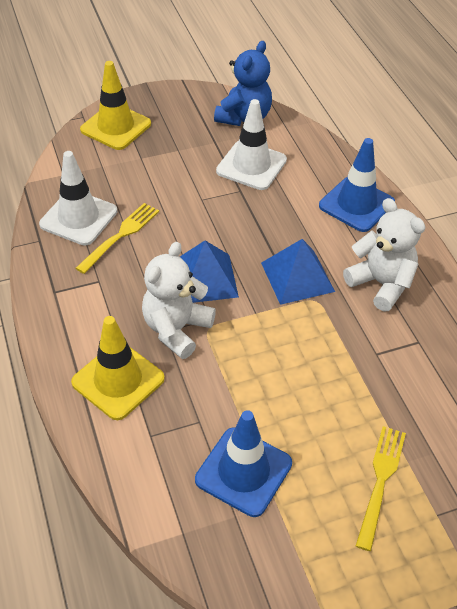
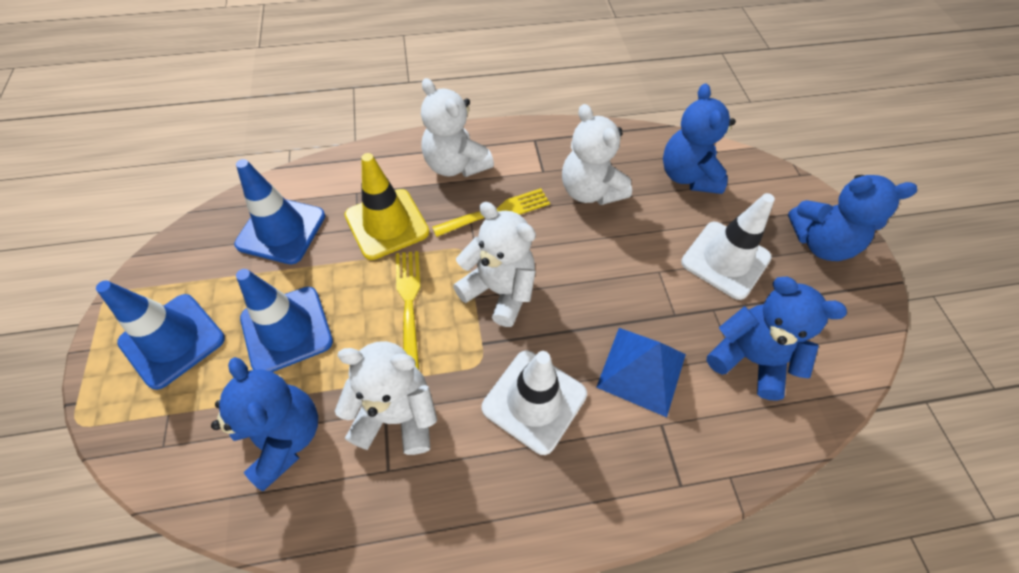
blue pyramid: 2 -> 1
blue teddy bear: 1 -> 4
blue traffic cone: 2 -> 3
white teddy bear: 2 -> 4
yellow traffic cone: 2 -> 1

